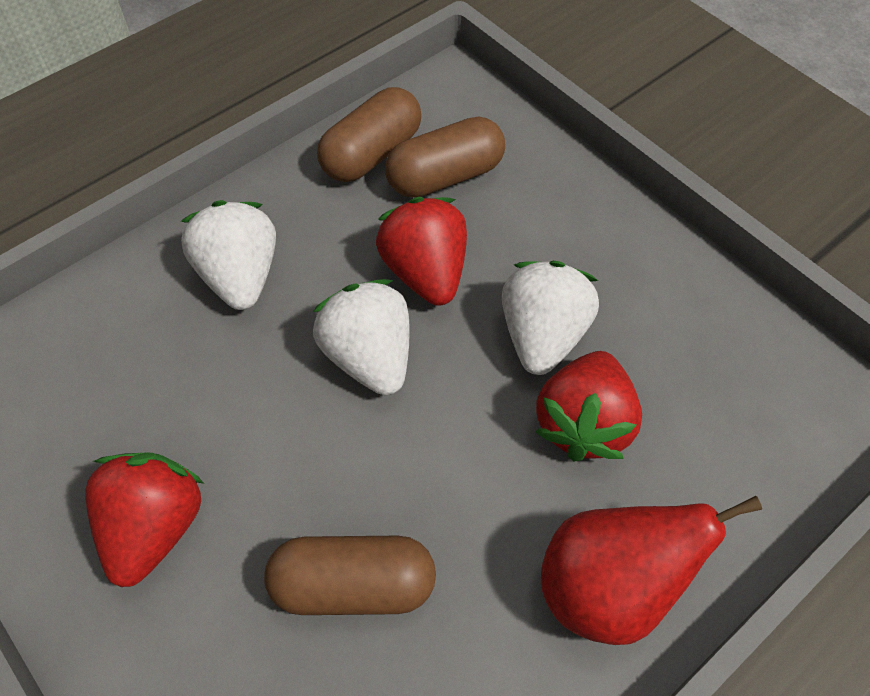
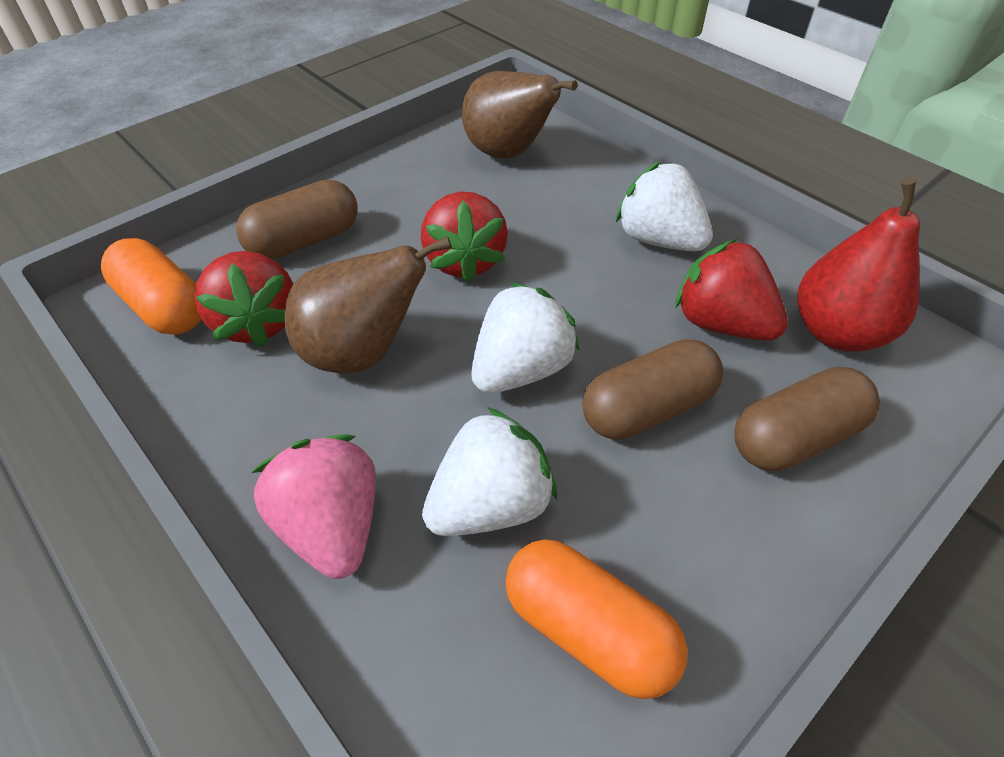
brown pear: 0 -> 2
orange capsule: 0 -> 2
pink strawberry: 0 -> 1

